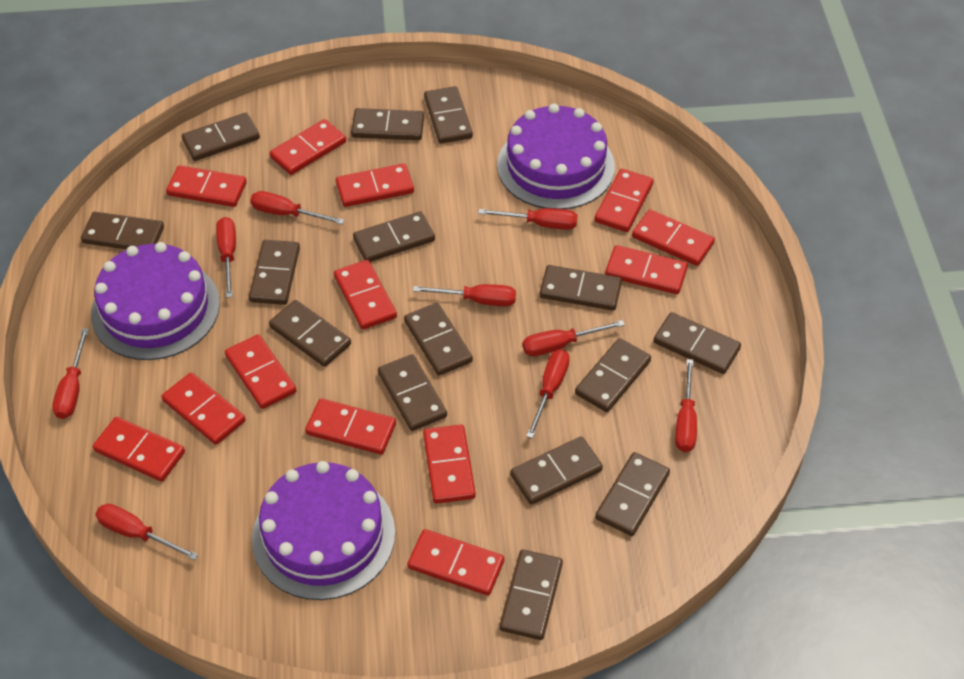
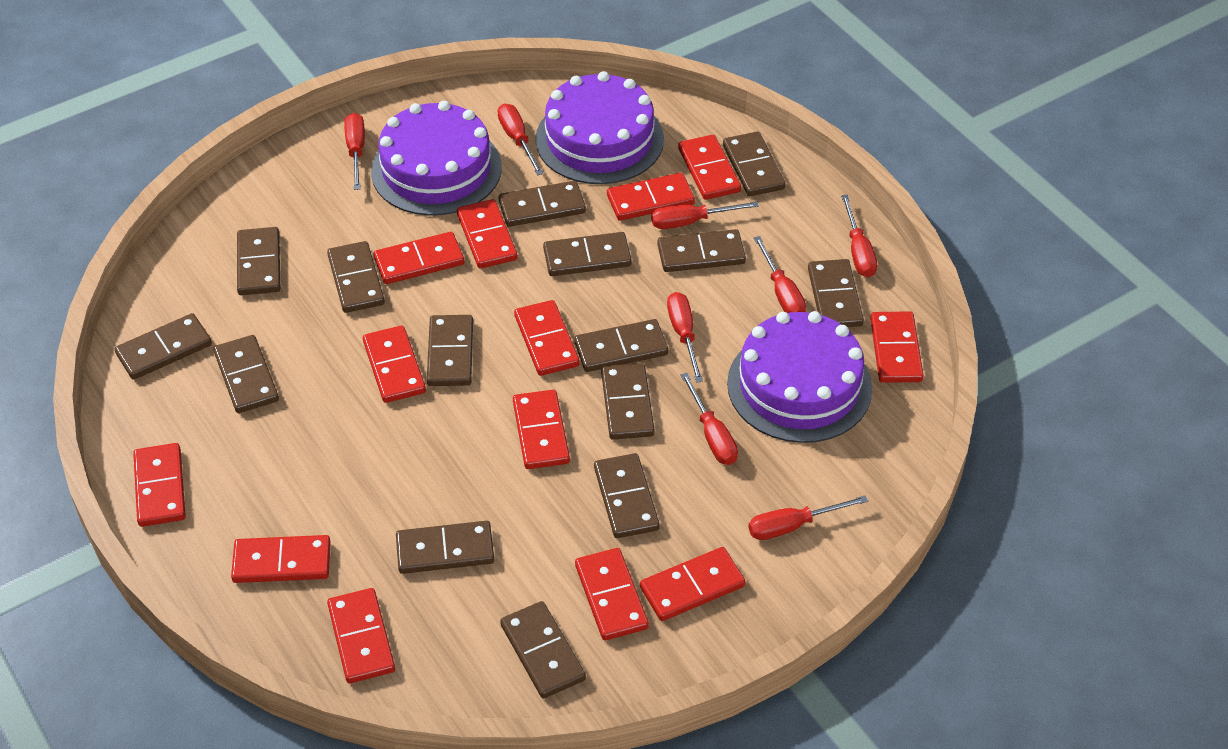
red screwdriver: 9 -> 8

